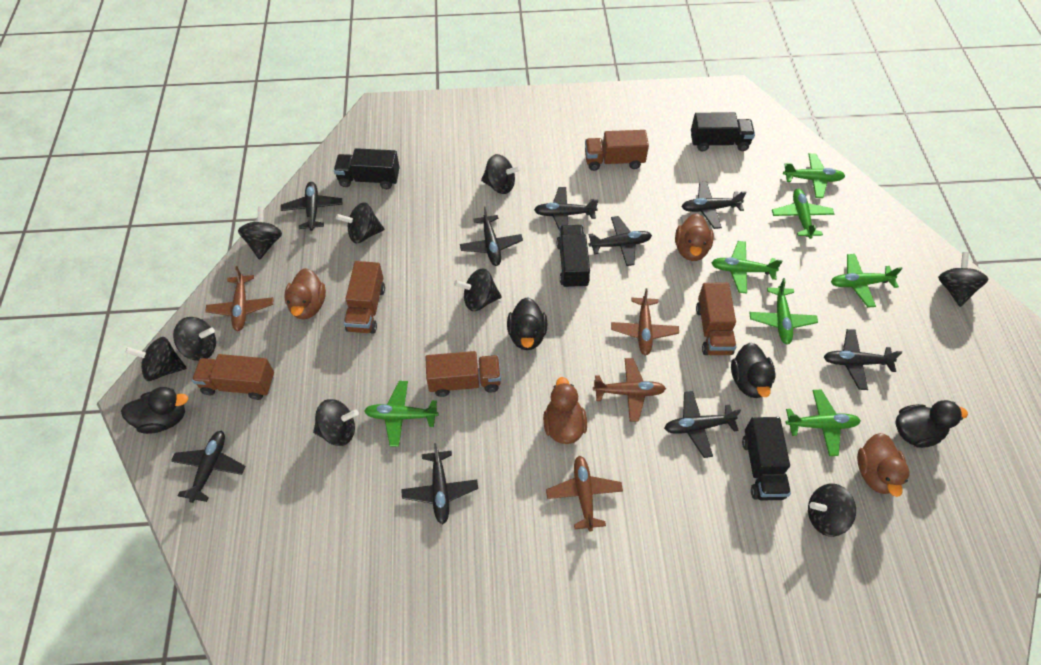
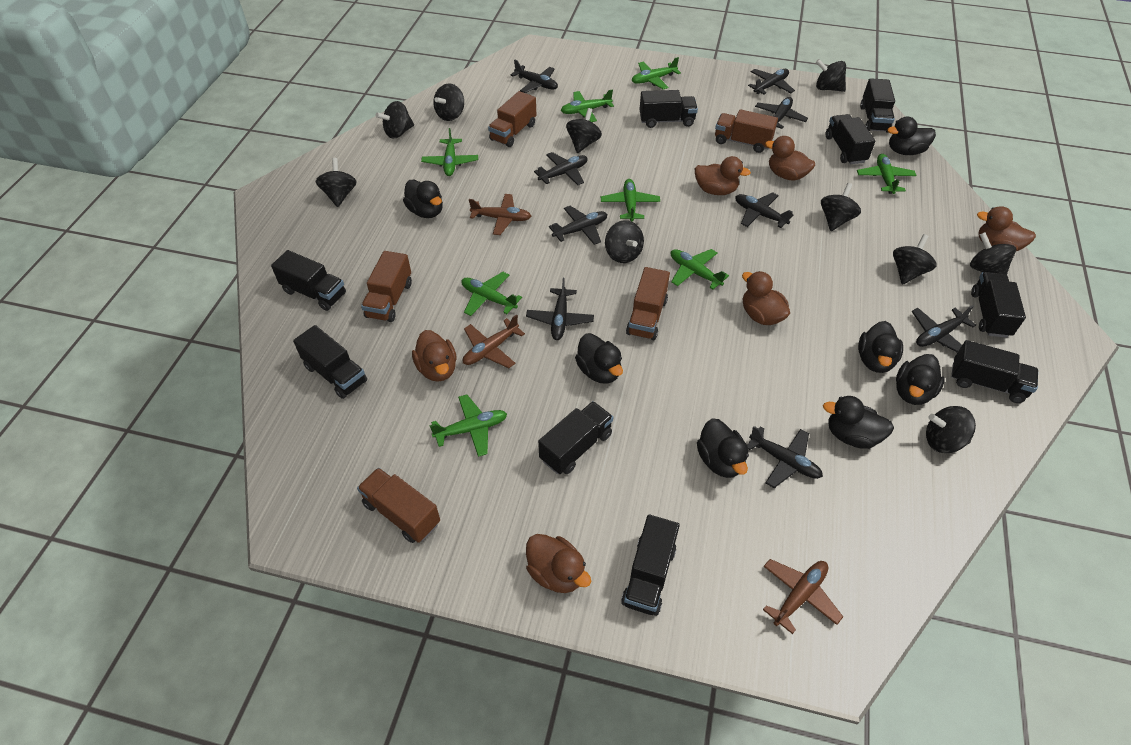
black duck: 4 -> 7
black spinning top: 9 -> 10
black truck: 4 -> 9
brown duck: 4 -> 6
brown plane: 4 -> 3
green plane: 7 -> 8

